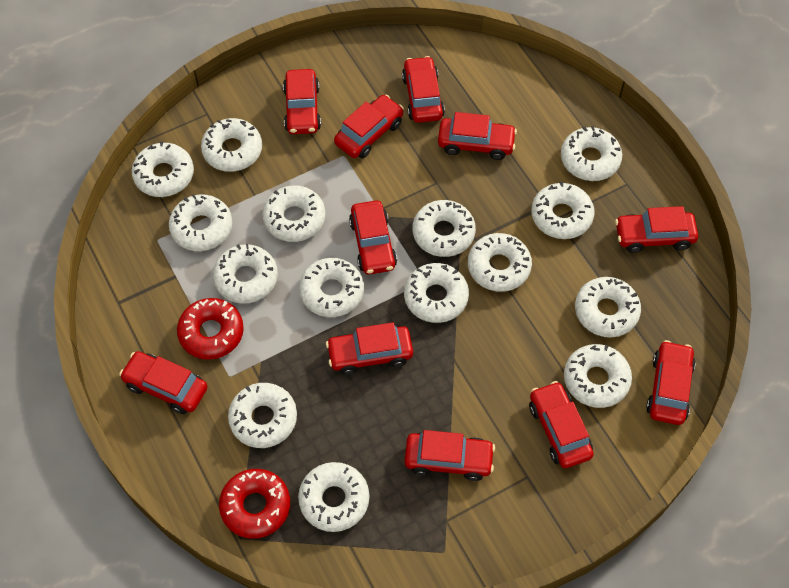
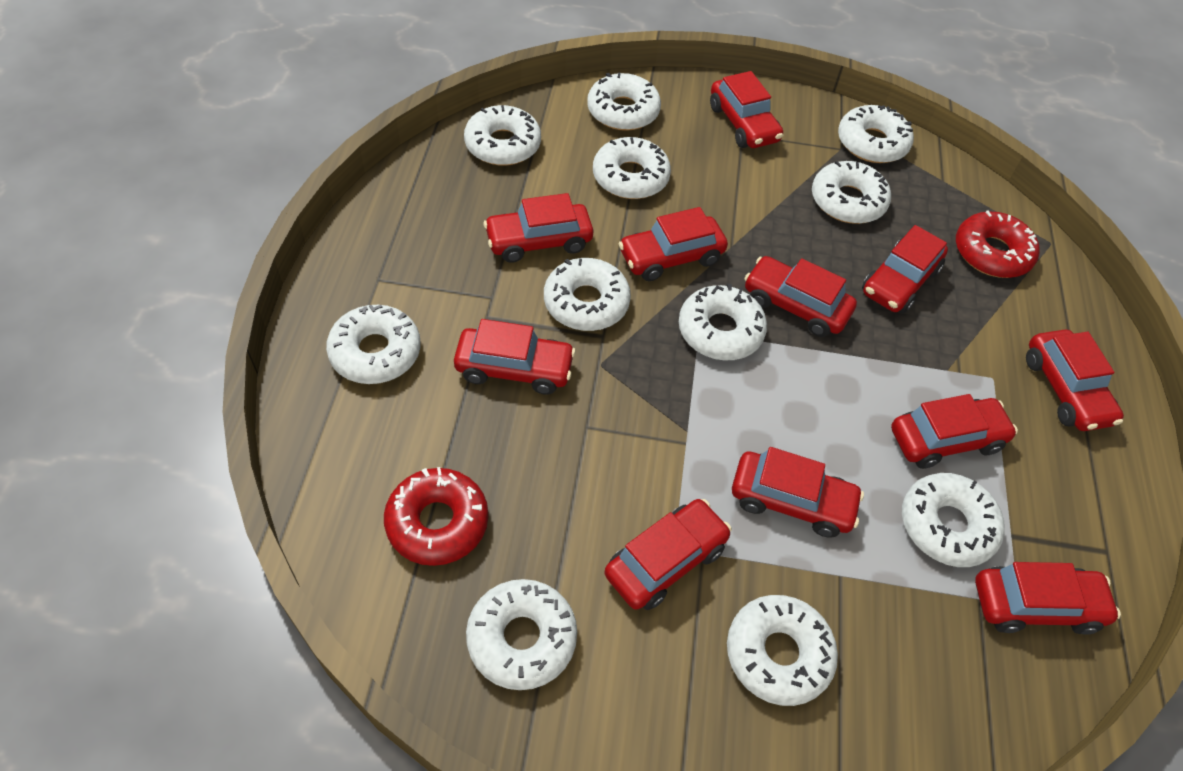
white donut: 15 -> 11

